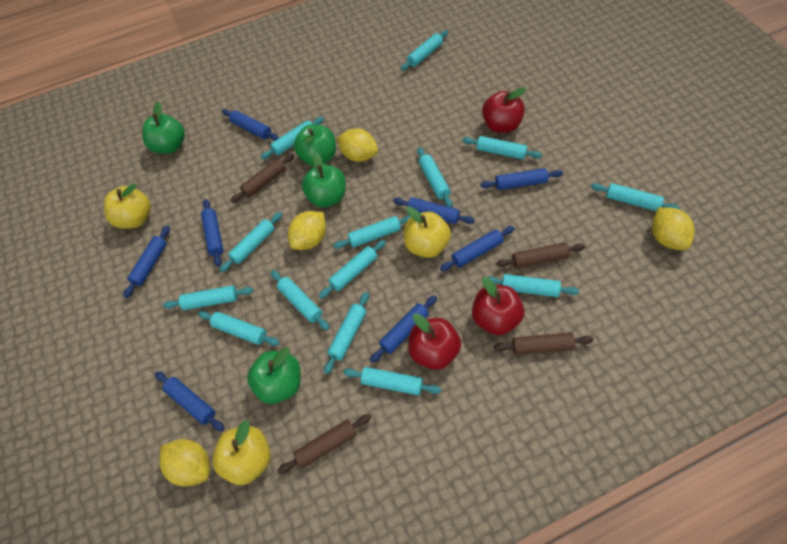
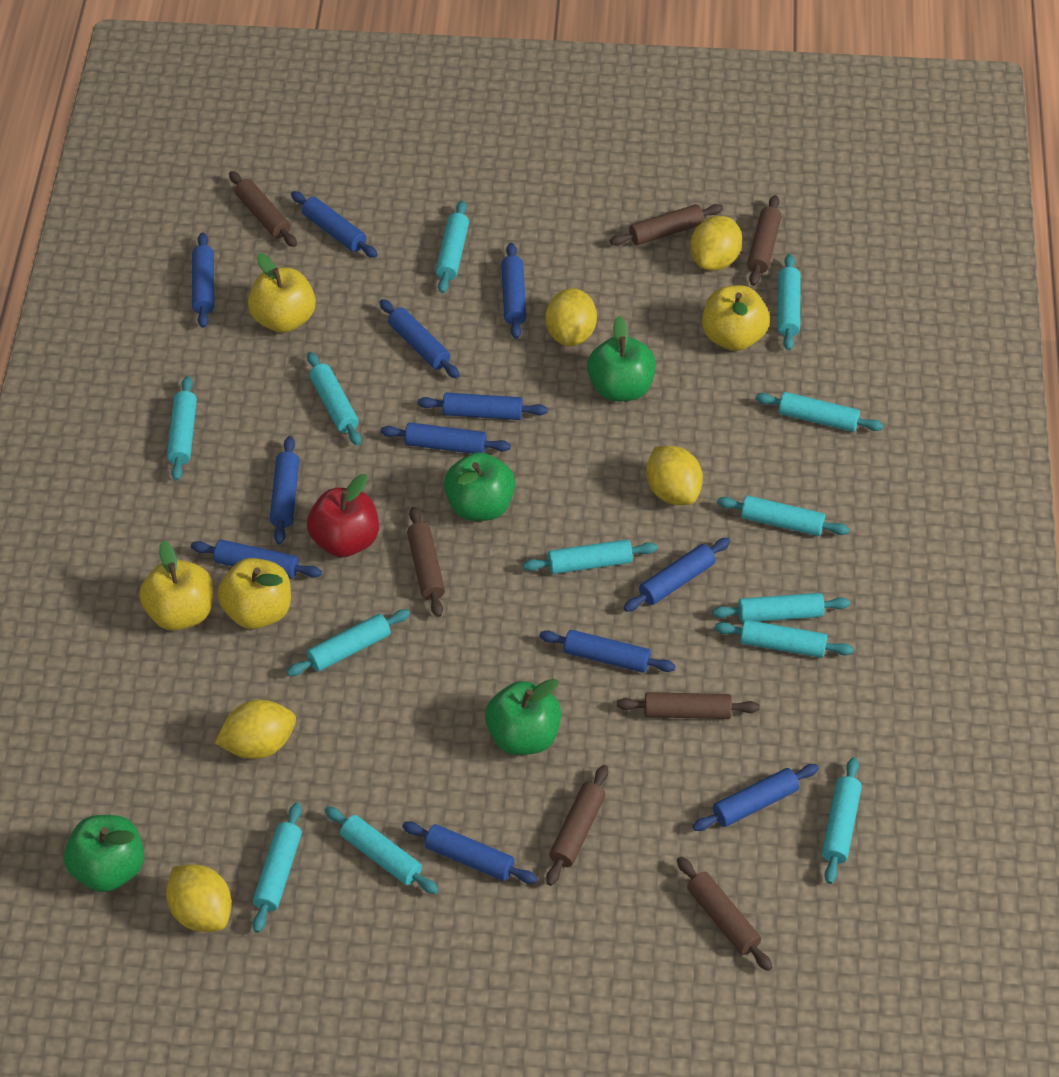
blue rolling pin: 8 -> 12
brown rolling pin: 4 -> 7
red apple: 3 -> 1
turquoise rolling pin: 14 -> 13
yellow apple: 3 -> 4
yellow lemon: 4 -> 5

